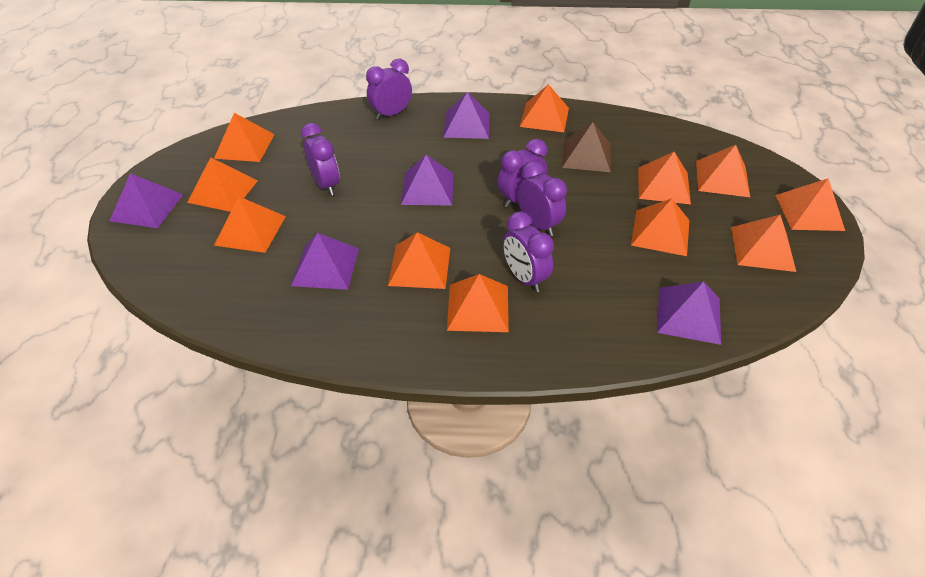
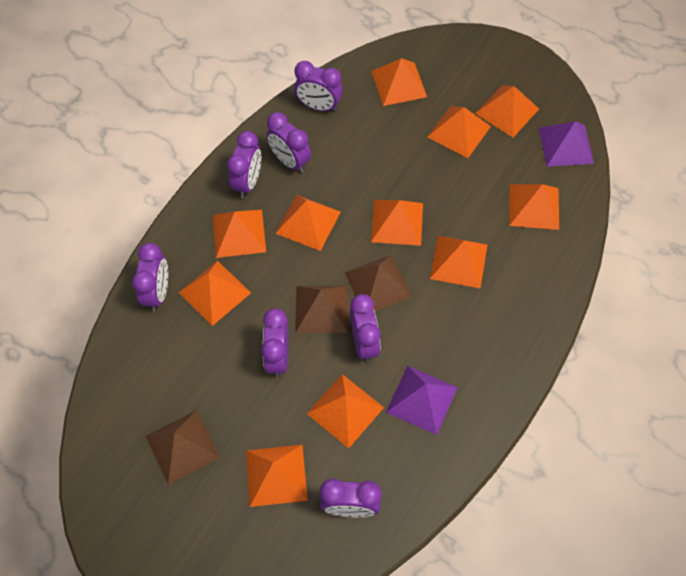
brown pyramid: 1 -> 3
purple clock: 5 -> 7
purple pyramid: 5 -> 2

